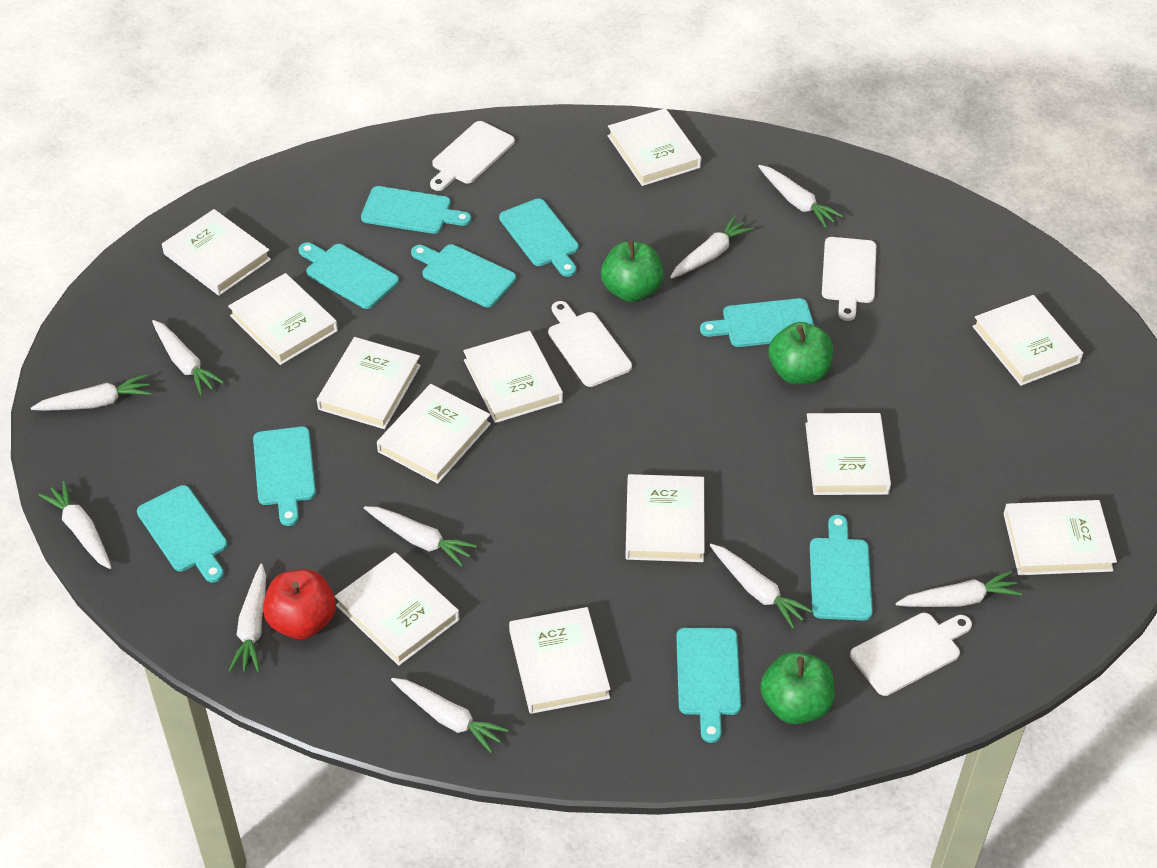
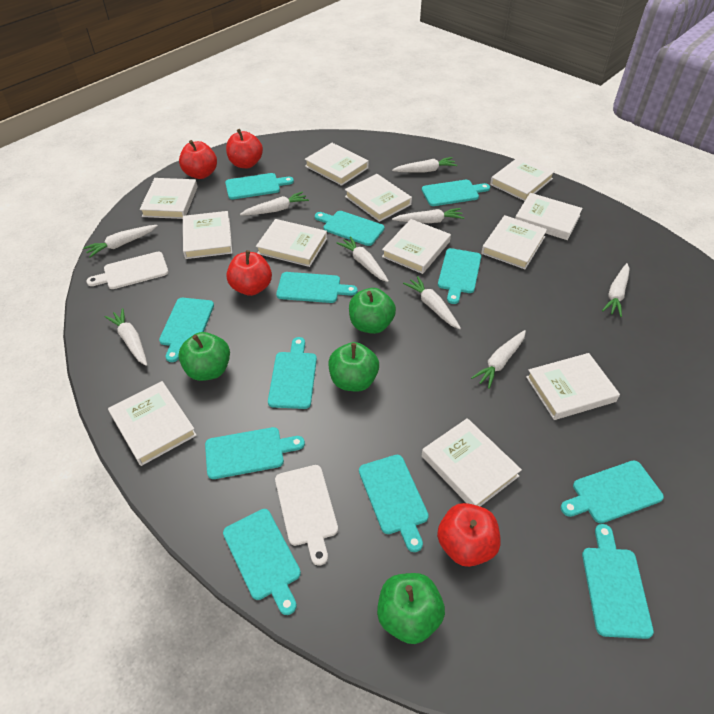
green apple: 3 -> 4
red apple: 1 -> 4
turquoise cutting board: 9 -> 12
white carrot: 10 -> 9
white cutting board: 4 -> 2

